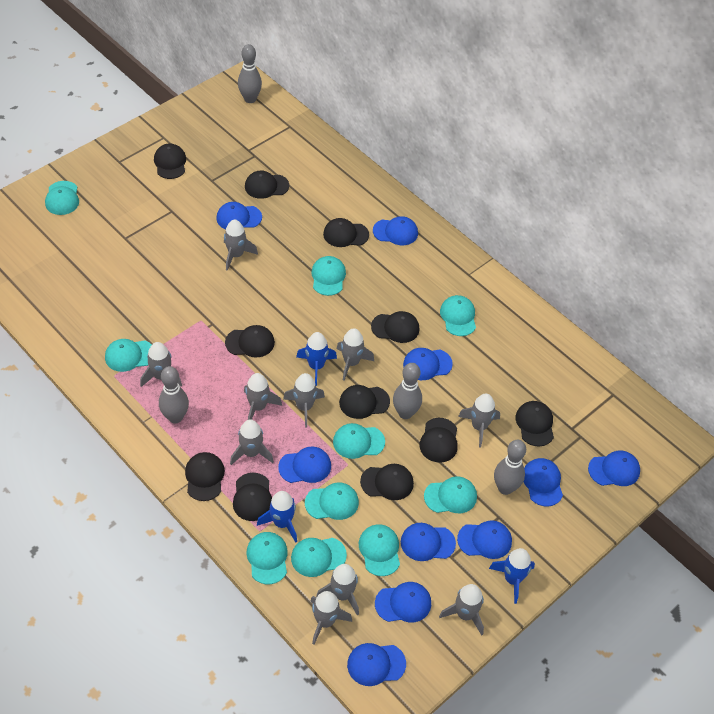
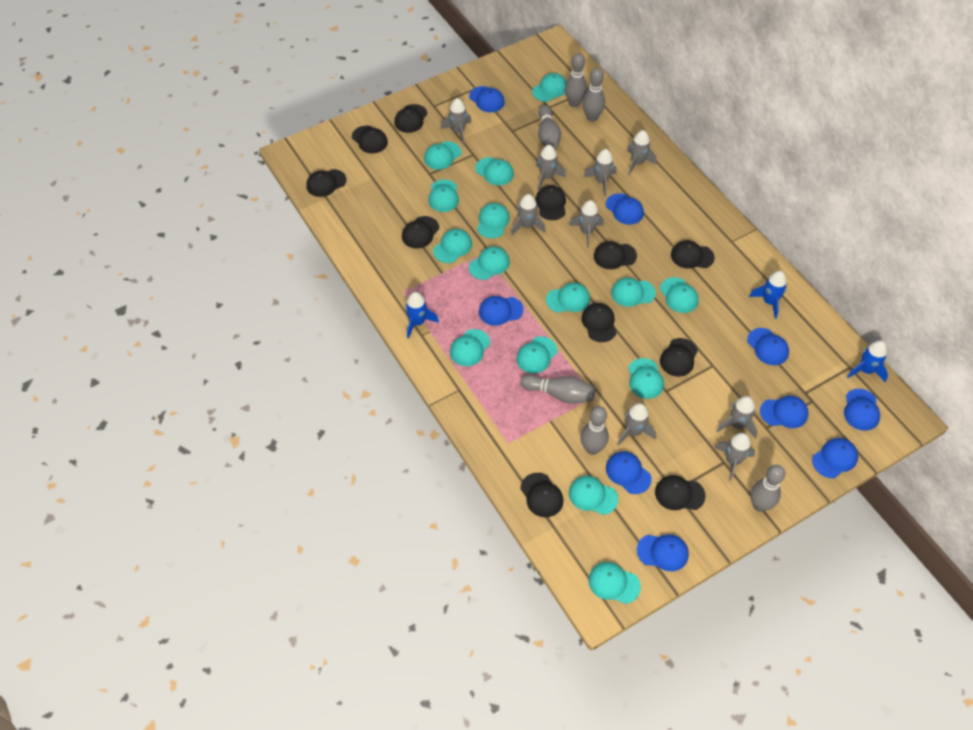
blue cap: 10 -> 9
grey bowling pin: 4 -> 6
grey rocket: 10 -> 9
turquoise cap: 10 -> 15

